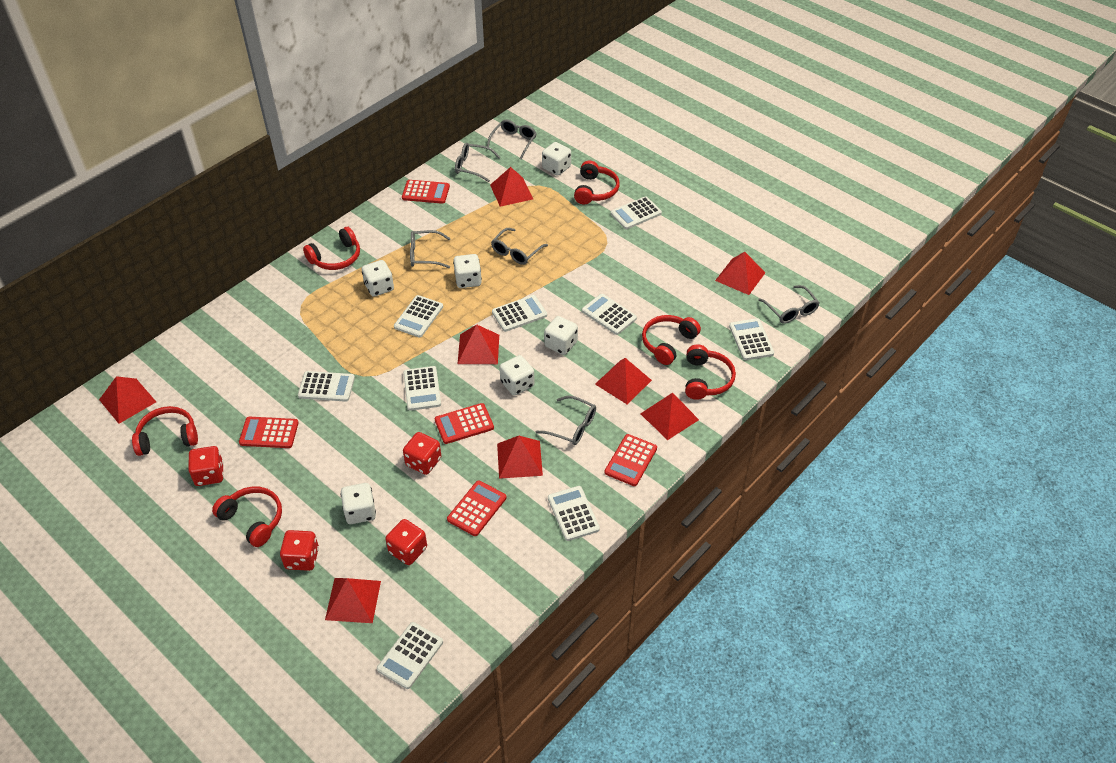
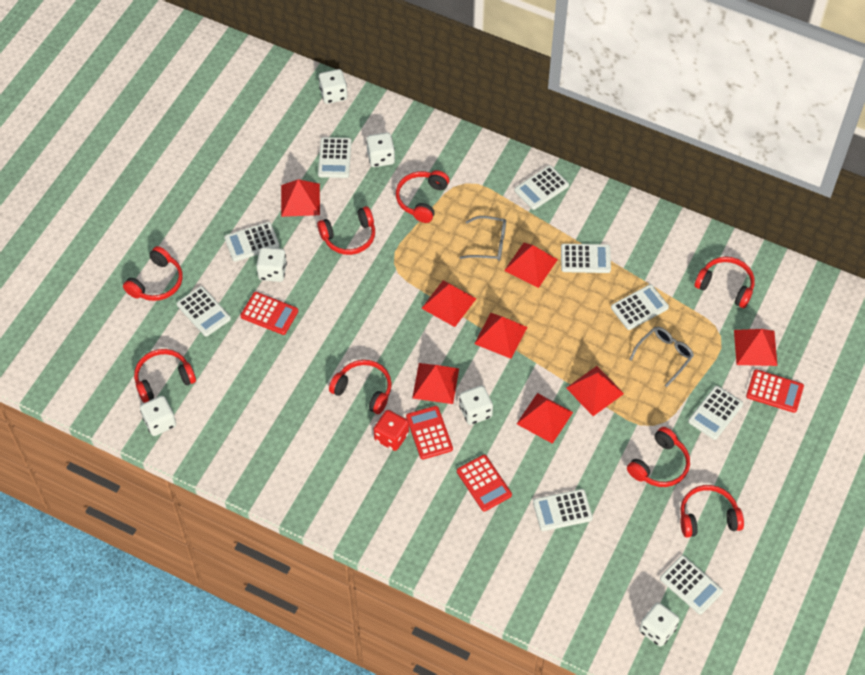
grey glasses: 6 -> 2
red calculator: 5 -> 4
red dice: 4 -> 1
red headphones: 6 -> 8

